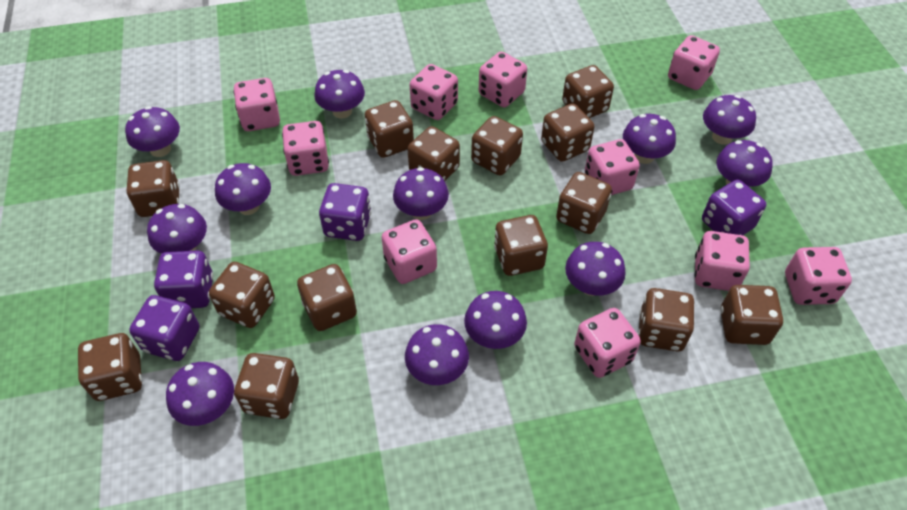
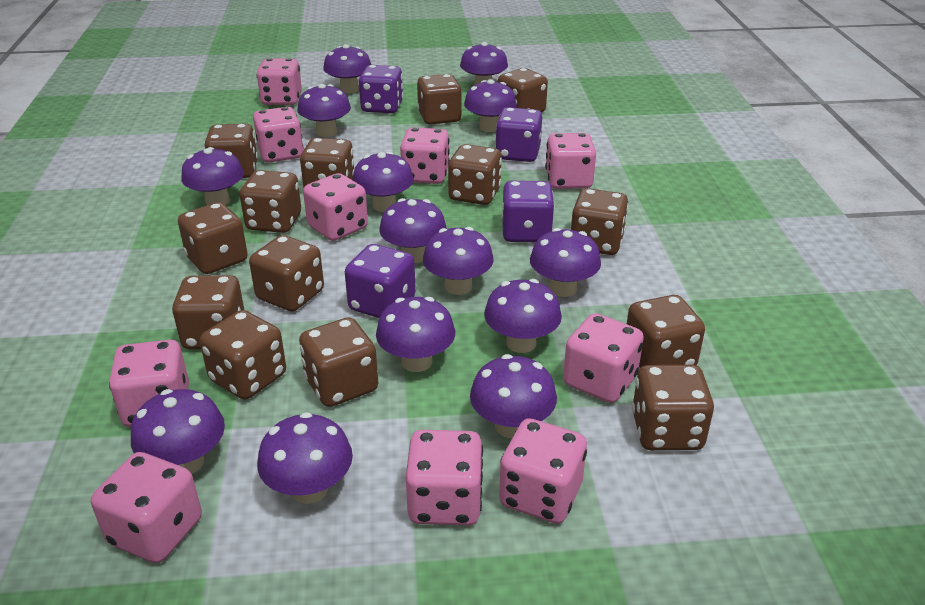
purple mushroom: 12 -> 14

